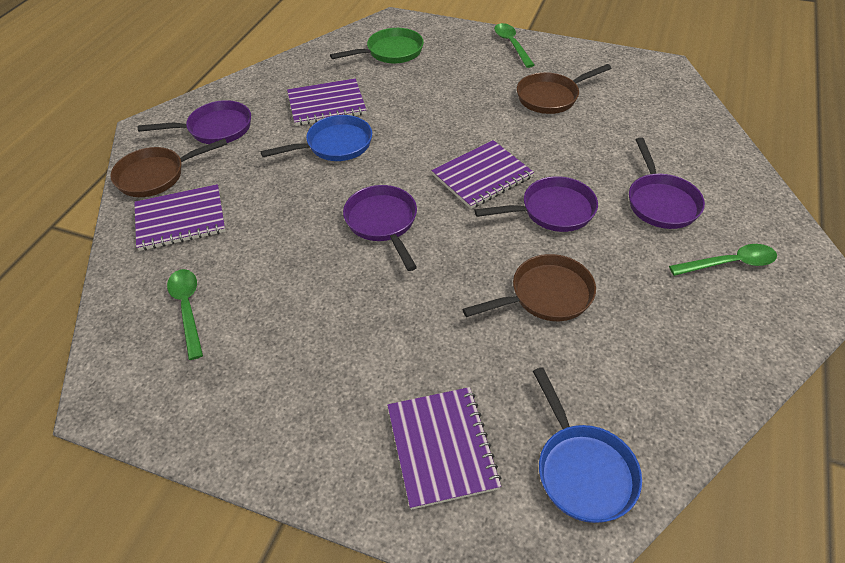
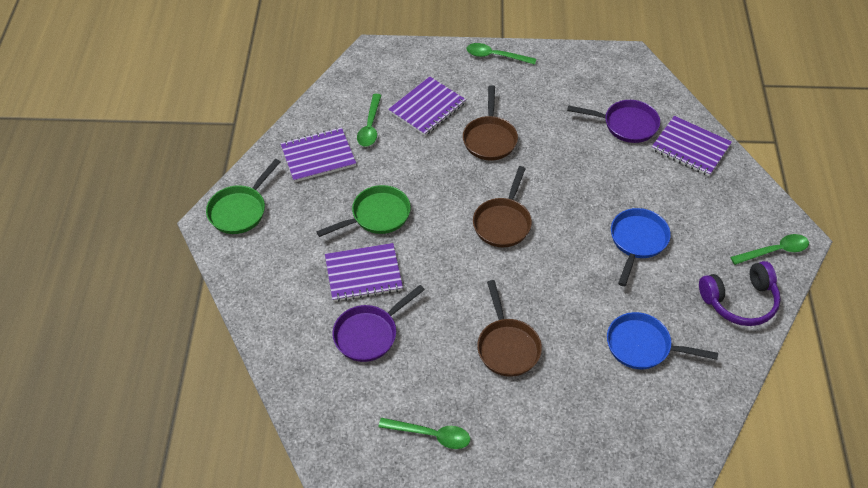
green pan: 1 -> 2
green spoon: 3 -> 4
purple headphones: 0 -> 1
purple pan: 4 -> 2

